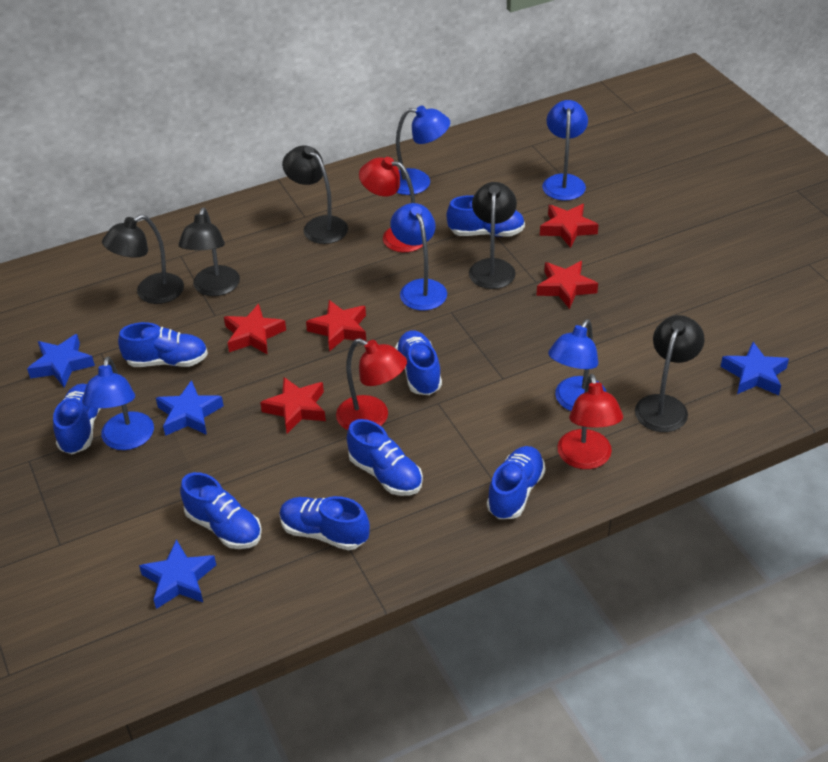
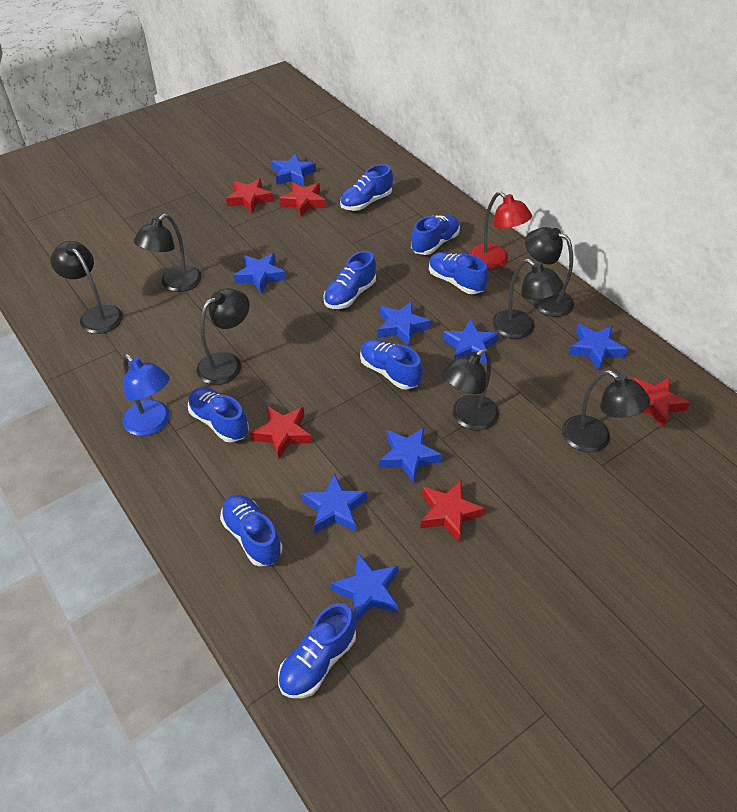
black lamp: 5 -> 7
blue lamp: 5 -> 1
blue star: 4 -> 8
red lamp: 3 -> 1

